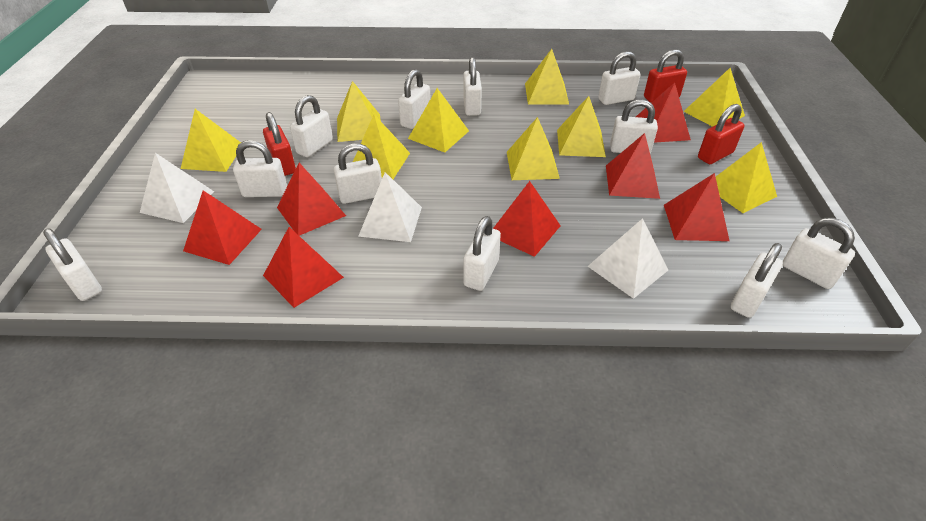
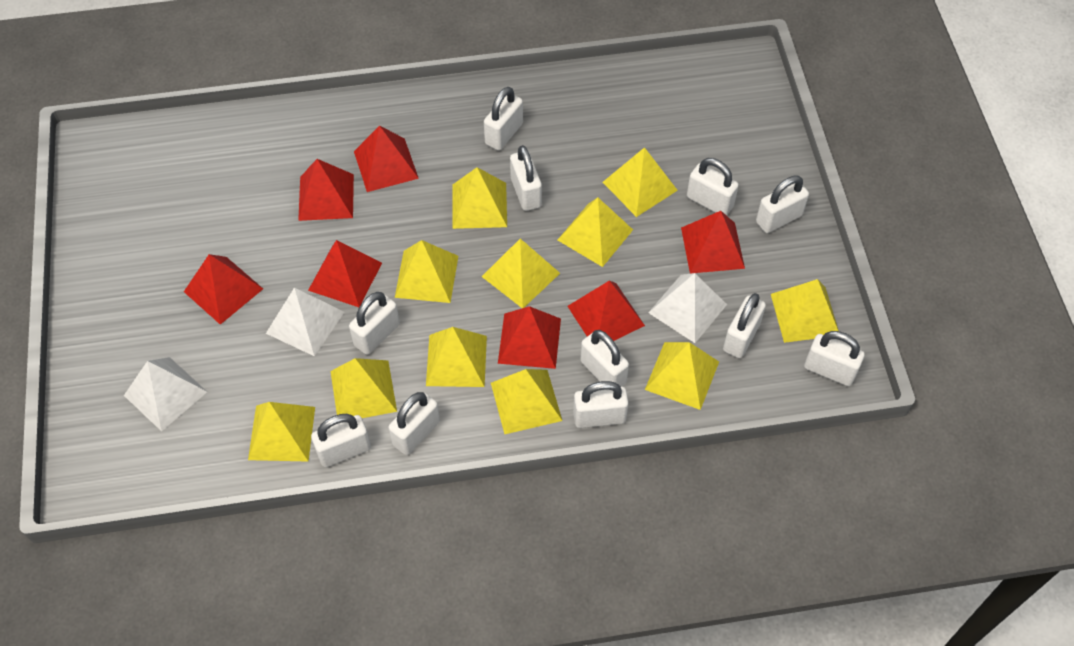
red padlock: 3 -> 0
yellow pyramid: 9 -> 11

